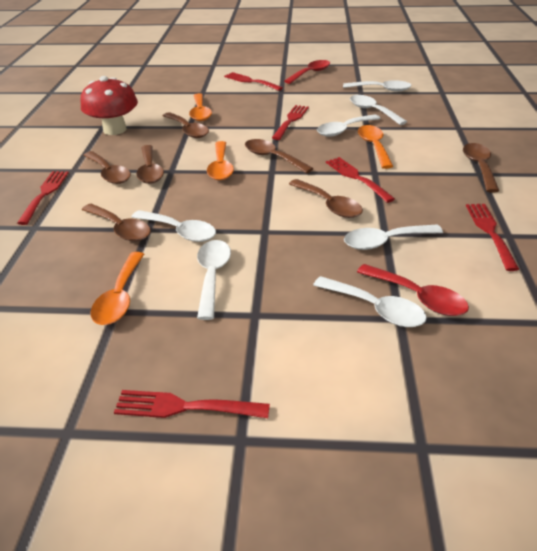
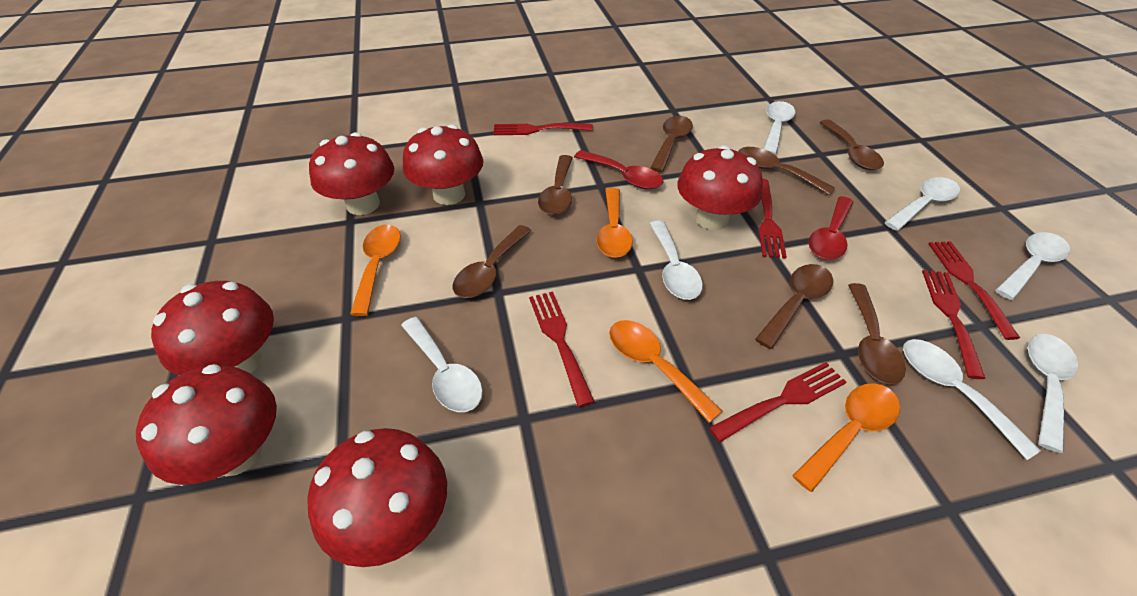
red mushroom: 1 -> 6

